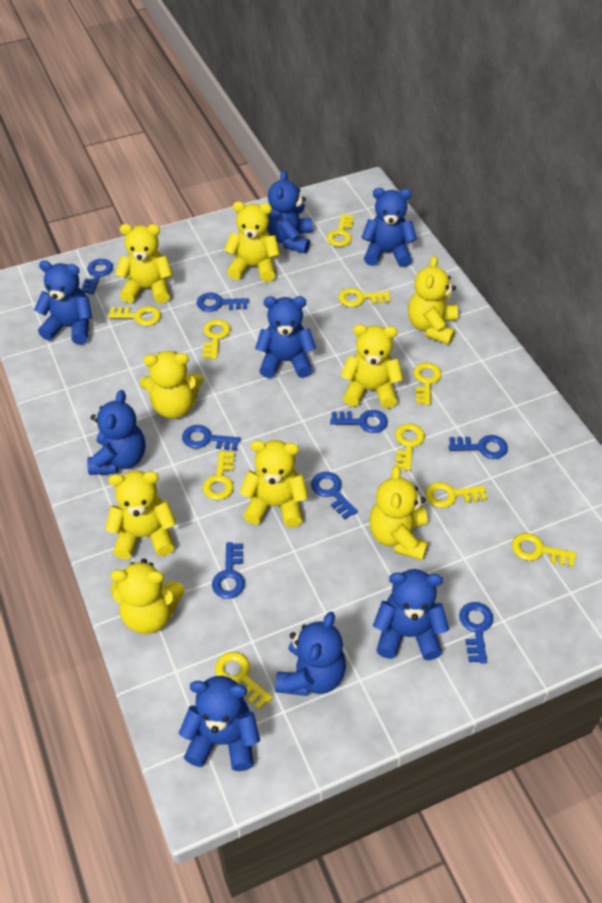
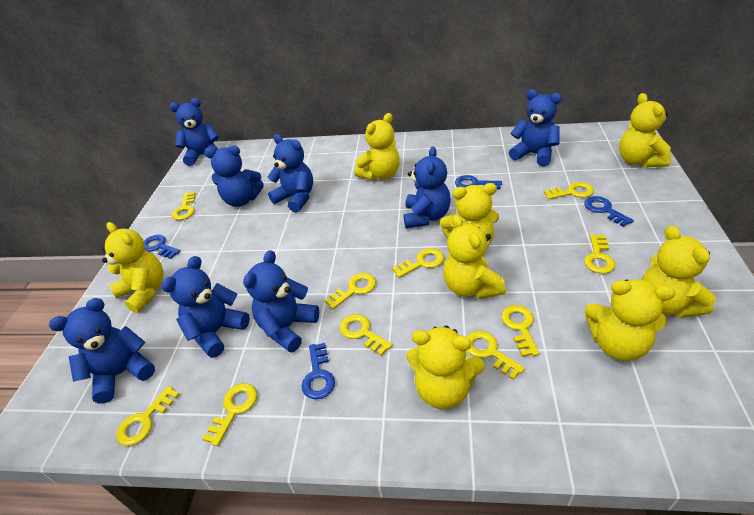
blue key: 8 -> 4
yellow teddy bear: 9 -> 8

